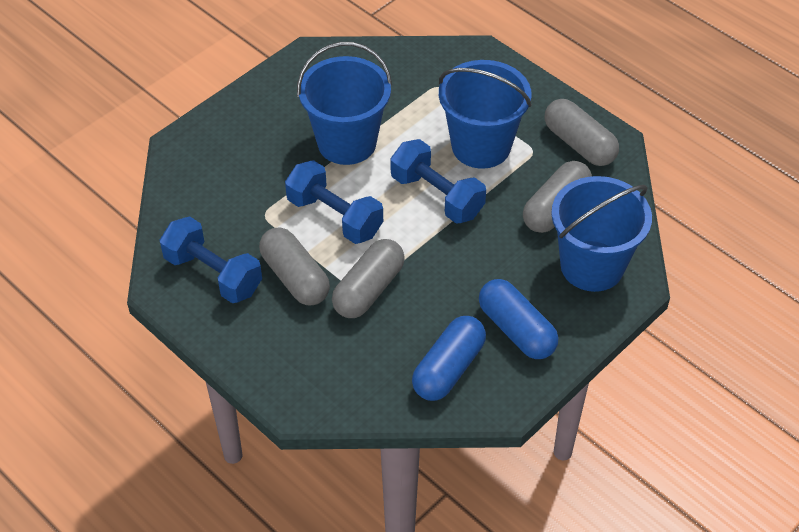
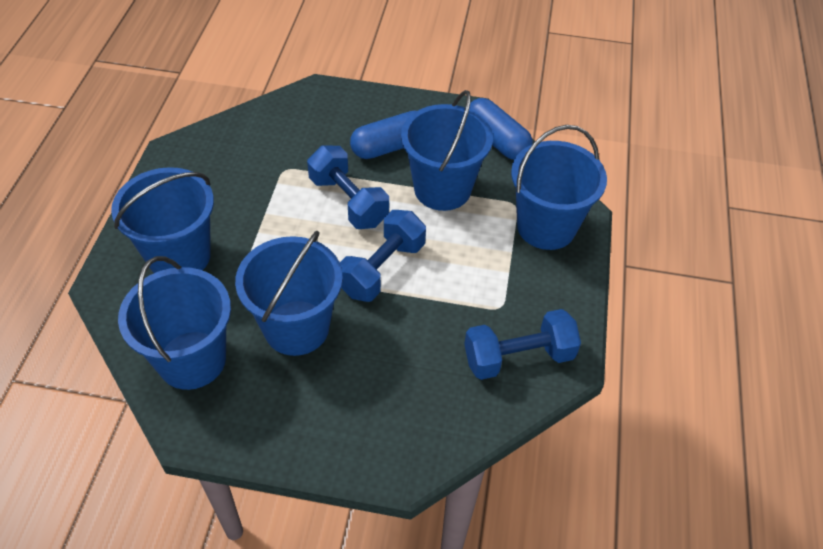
blue bucket: 3 -> 5
grey capsule: 4 -> 0

